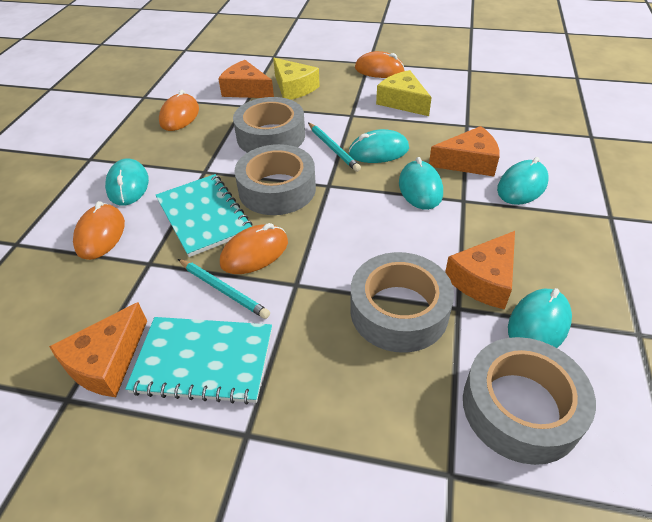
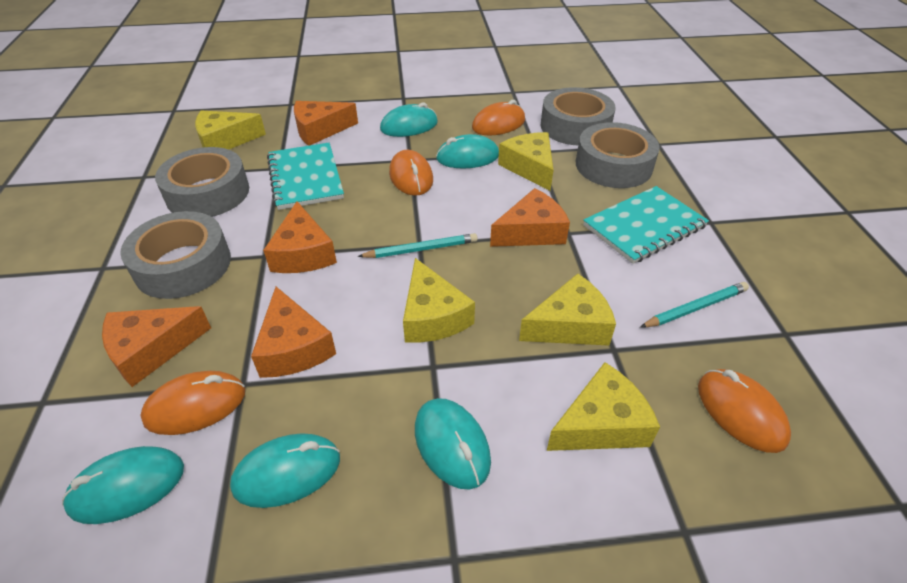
orange cheese: 4 -> 5
yellow cheese: 2 -> 5

